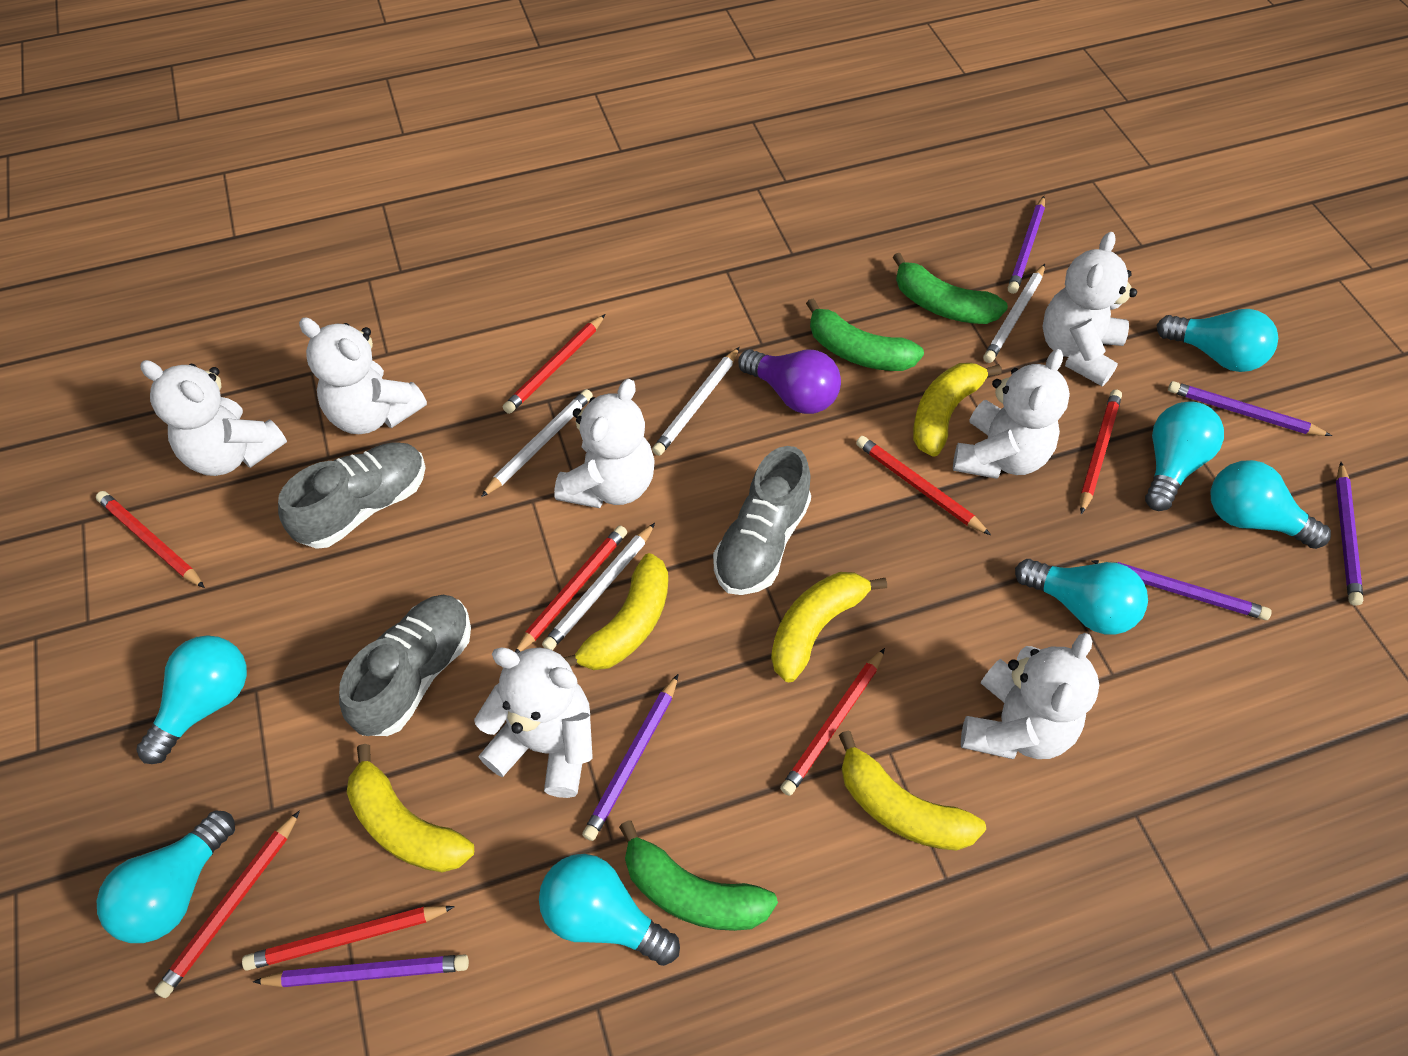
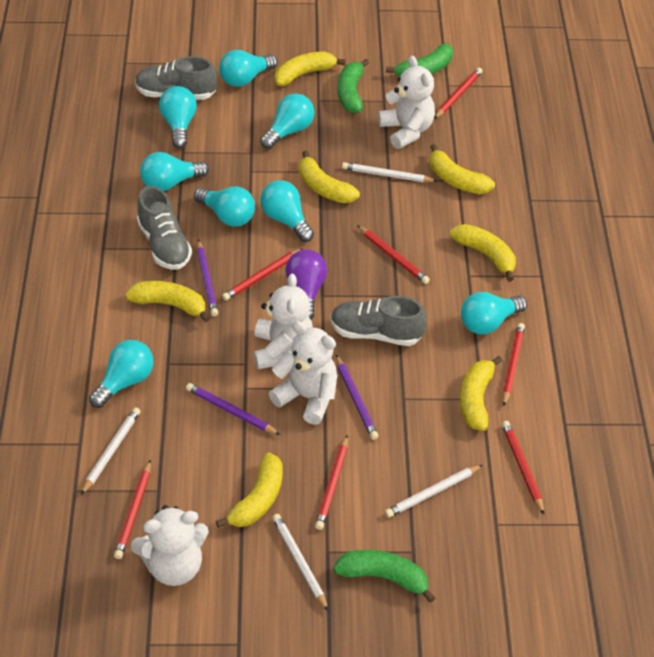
purple pencil: 6 -> 3
red pencil: 8 -> 7
turquoise light bulb: 7 -> 8
white teddy bear: 7 -> 4
yellow banana: 5 -> 7

